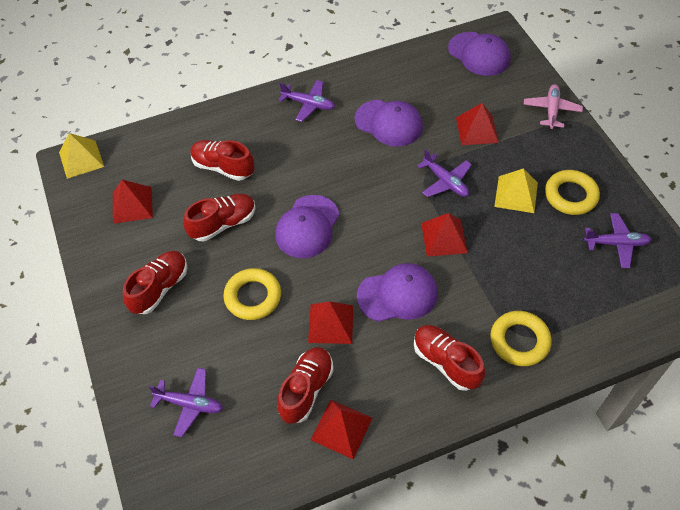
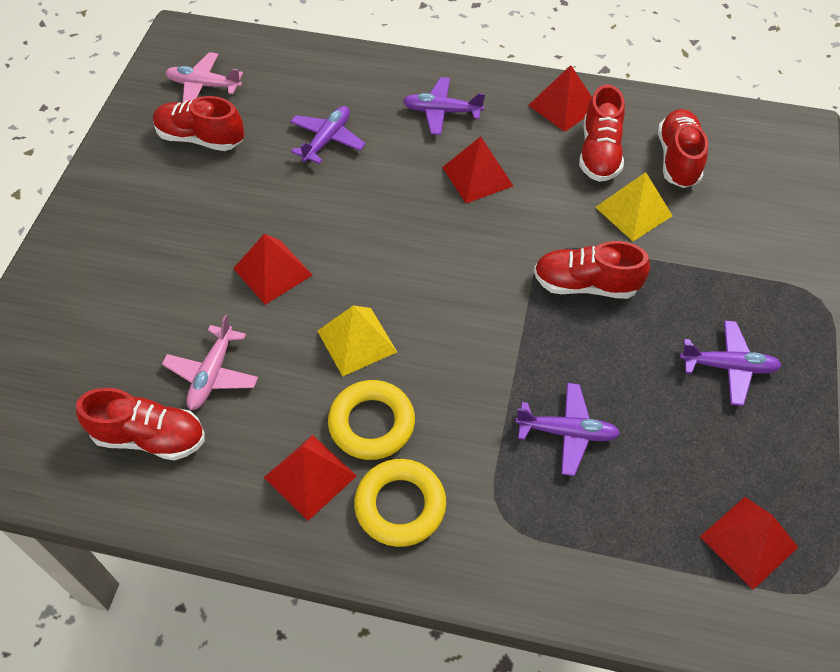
pink plane: 1 -> 2
purple cap: 4 -> 0
yellow ring: 3 -> 2

